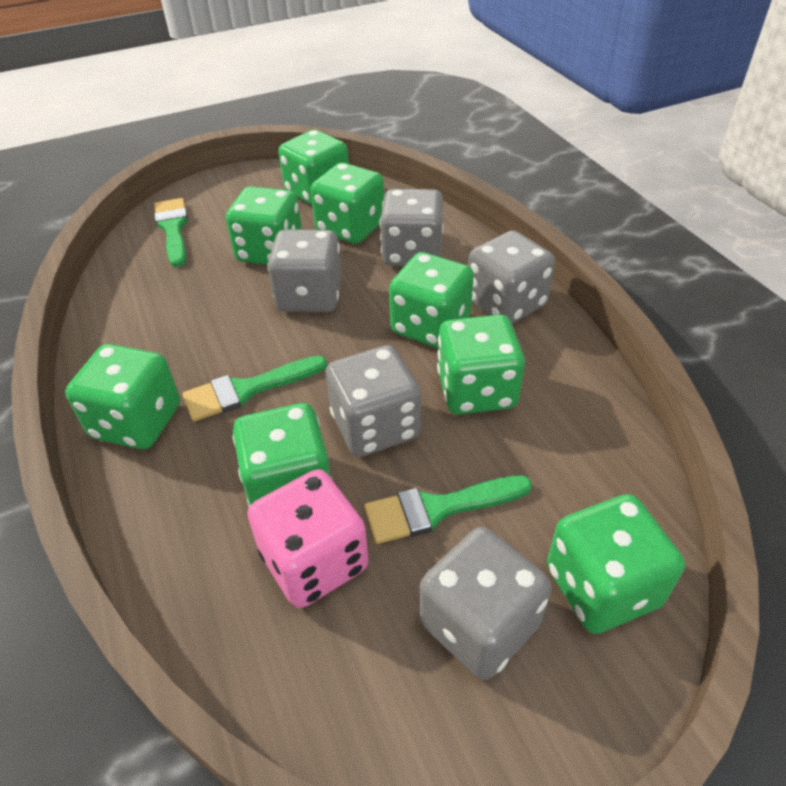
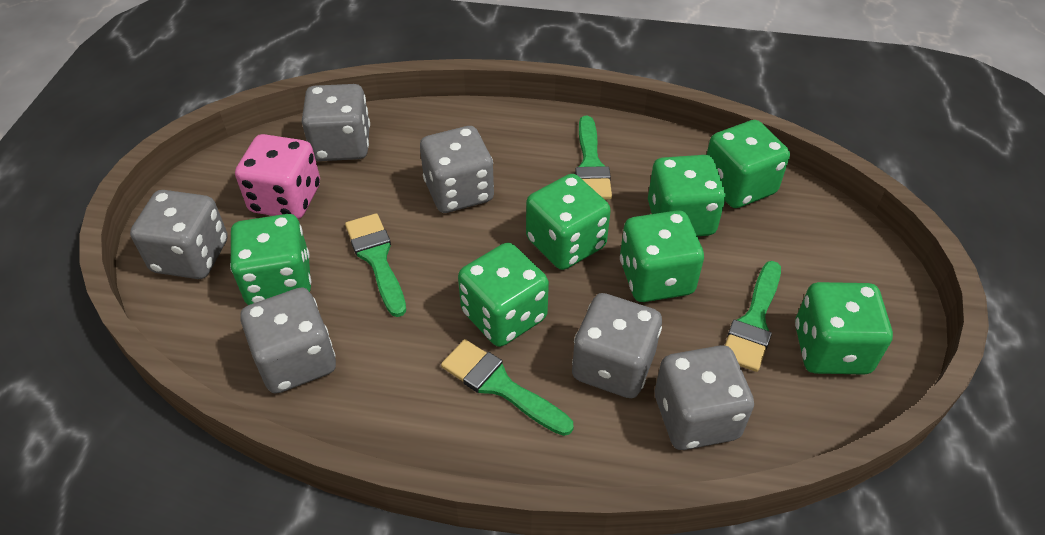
green brush: 3 -> 4
green dice: 8 -> 7
grey dice: 5 -> 6

